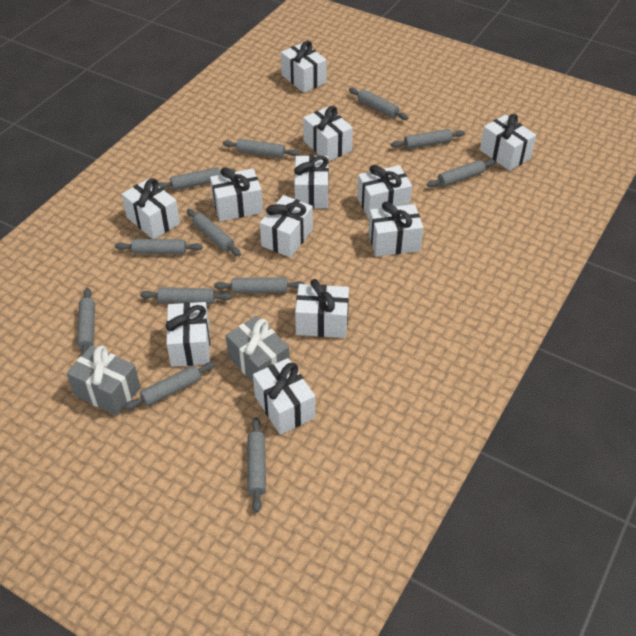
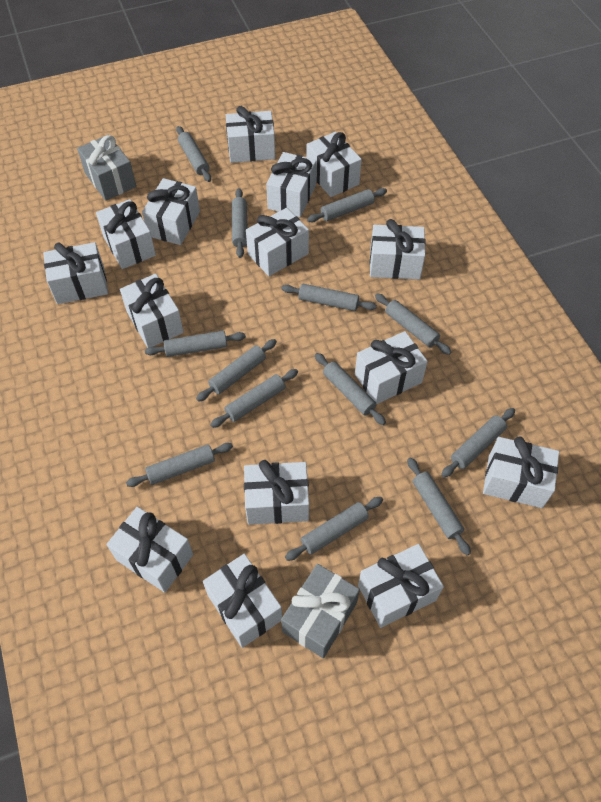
grey rolling pin: 12 -> 13
white gift: 12 -> 15

